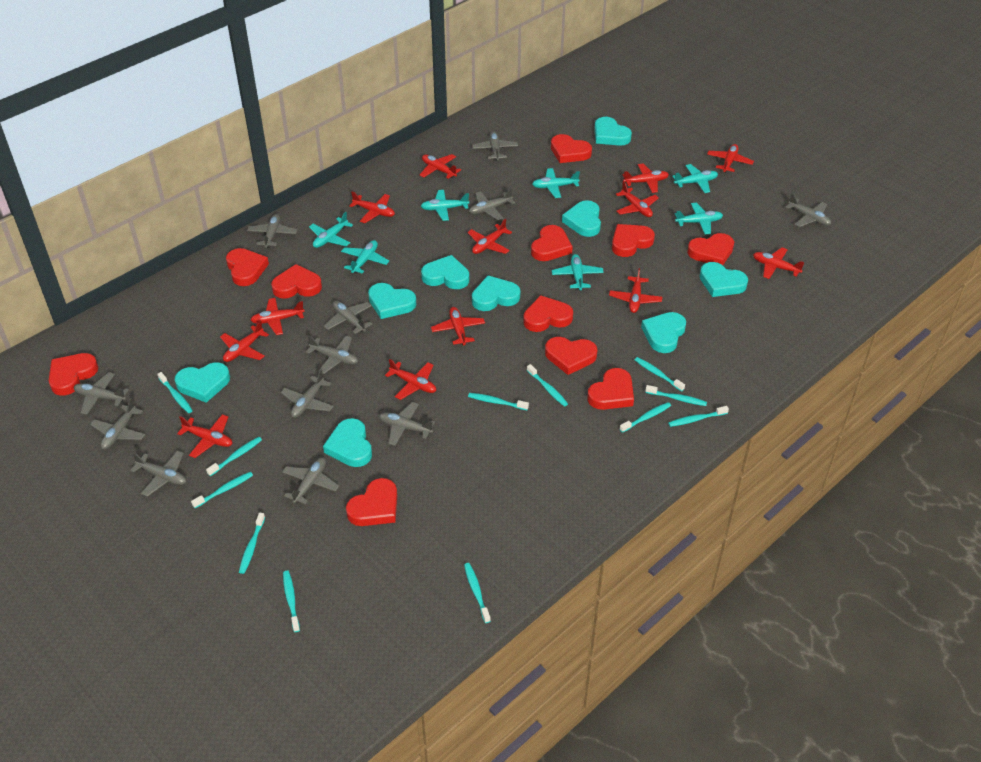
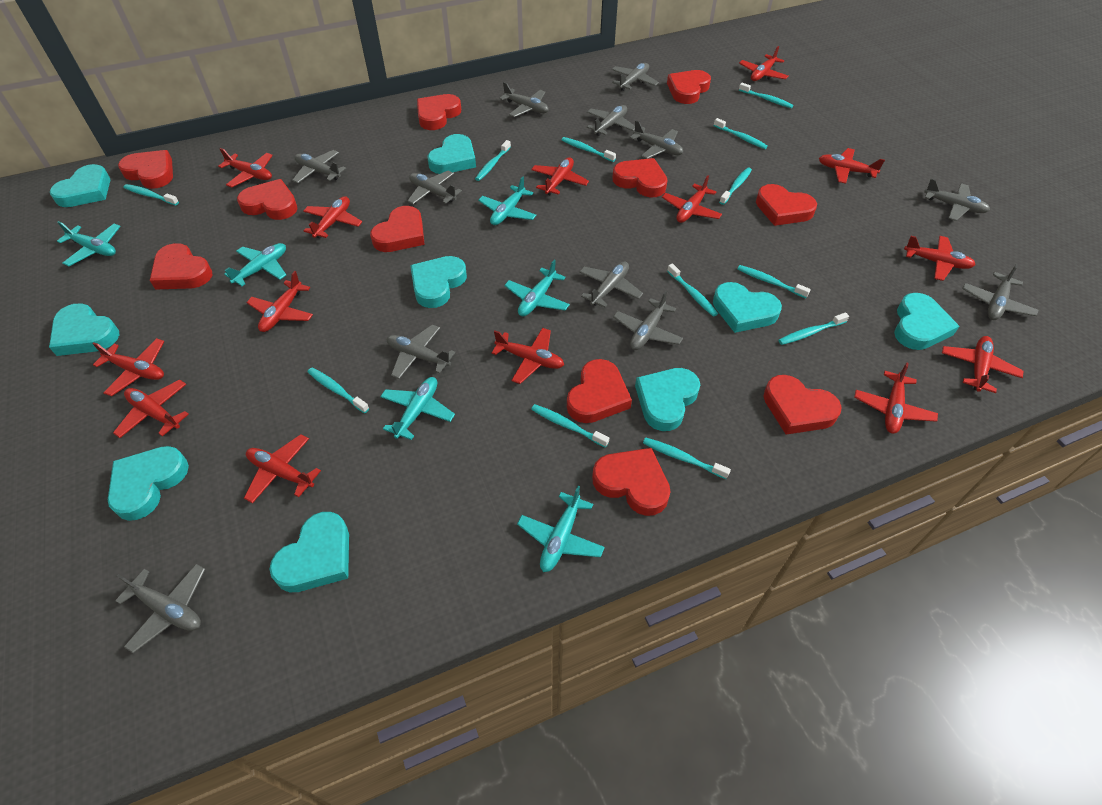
red plane: 13 -> 14
turquoise plane: 7 -> 6

